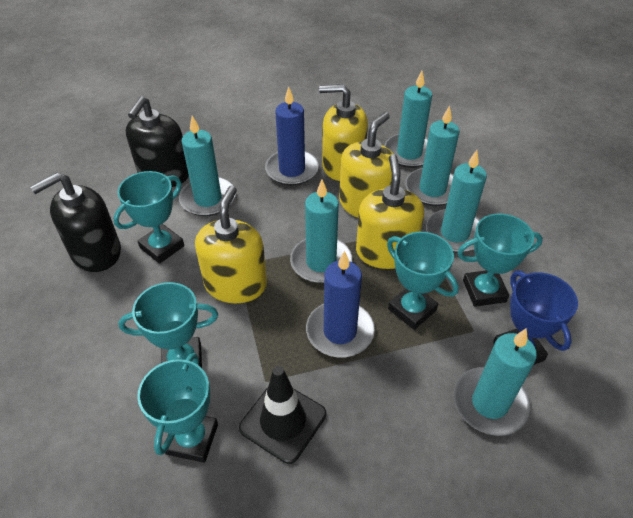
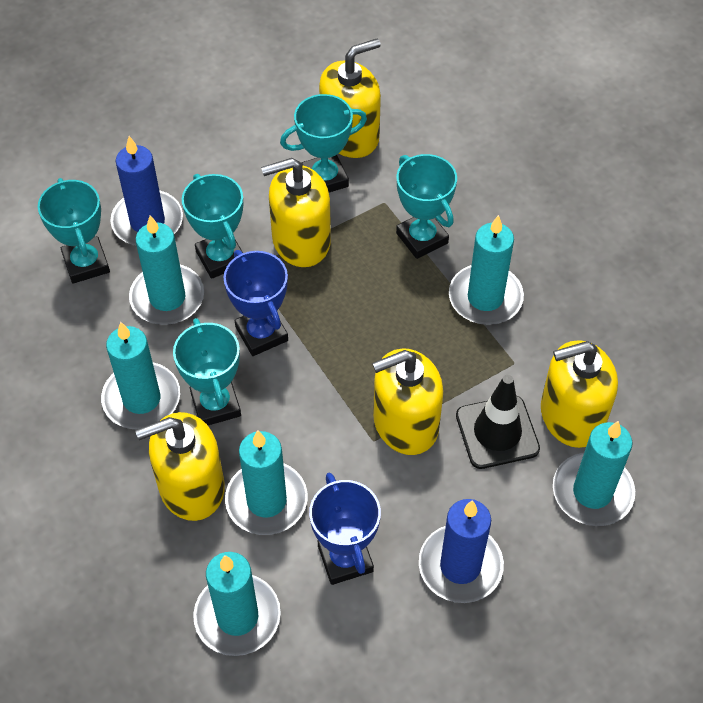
black soap dispenser: 2 -> 0
blue trophy: 1 -> 2
yellow soap dispenser: 4 -> 5

